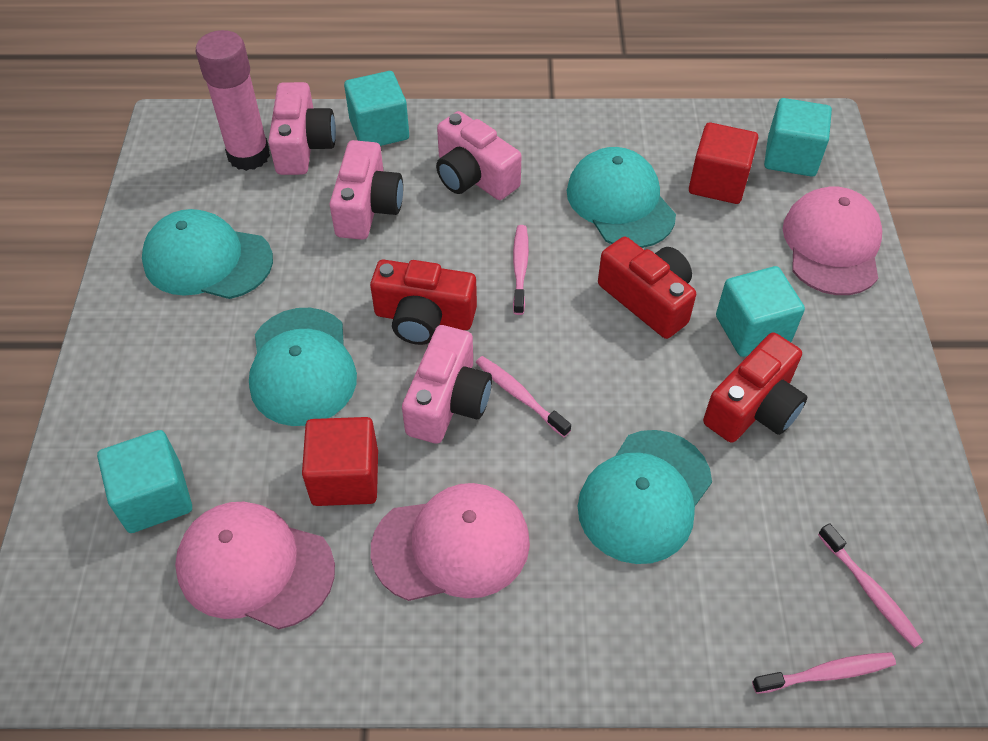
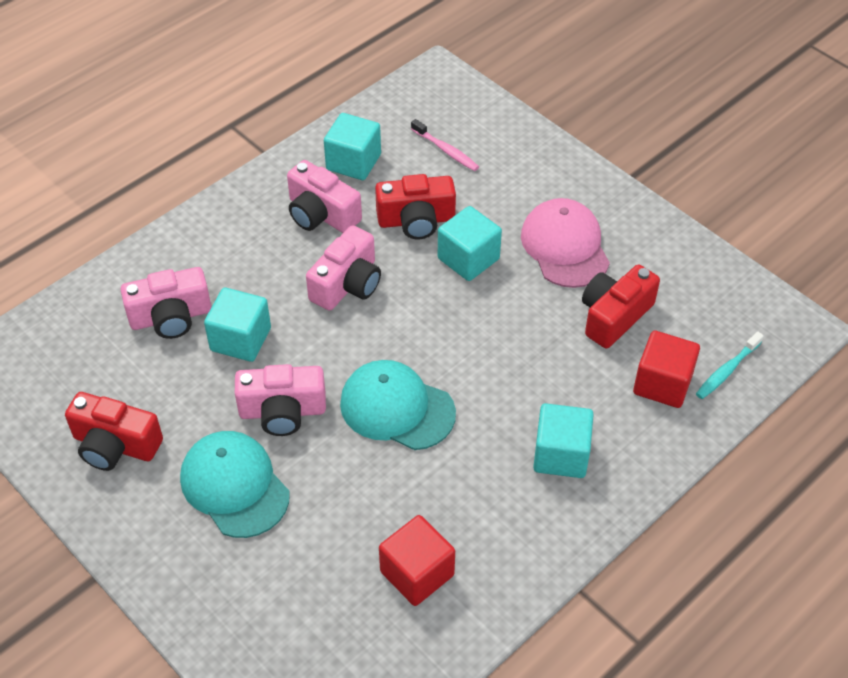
pink cap: 3 -> 1
pink glue stick: 1 -> 0
pink toothbrush: 4 -> 1
turquoise cap: 4 -> 2
turquoise toothbrush: 0 -> 1

